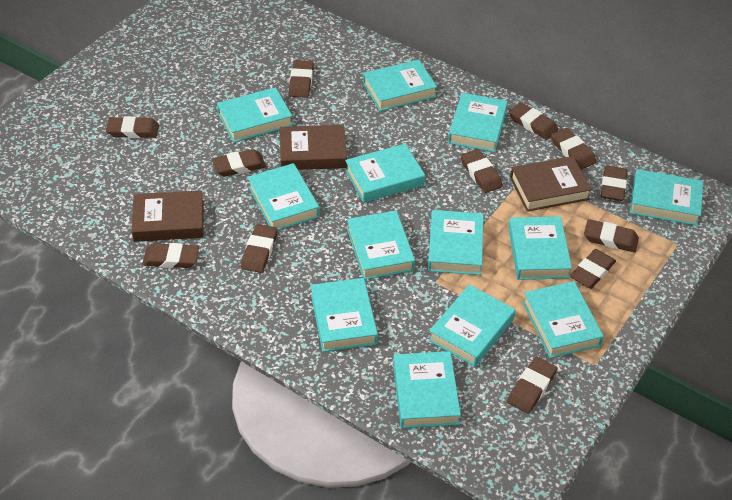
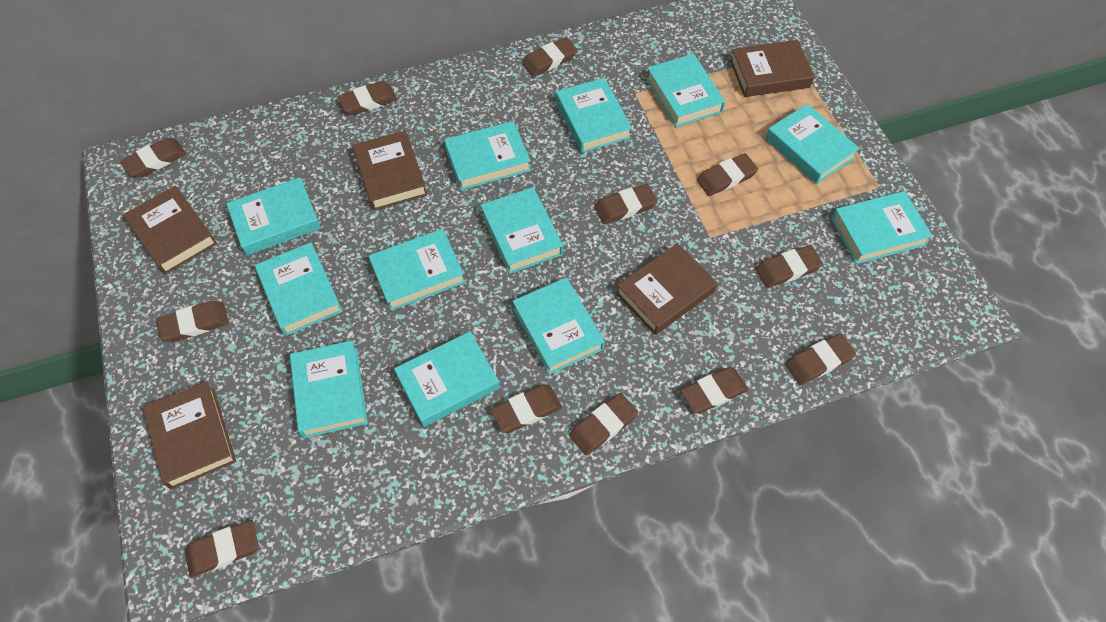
brown book: 3 -> 5
turquoise book: 13 -> 12

